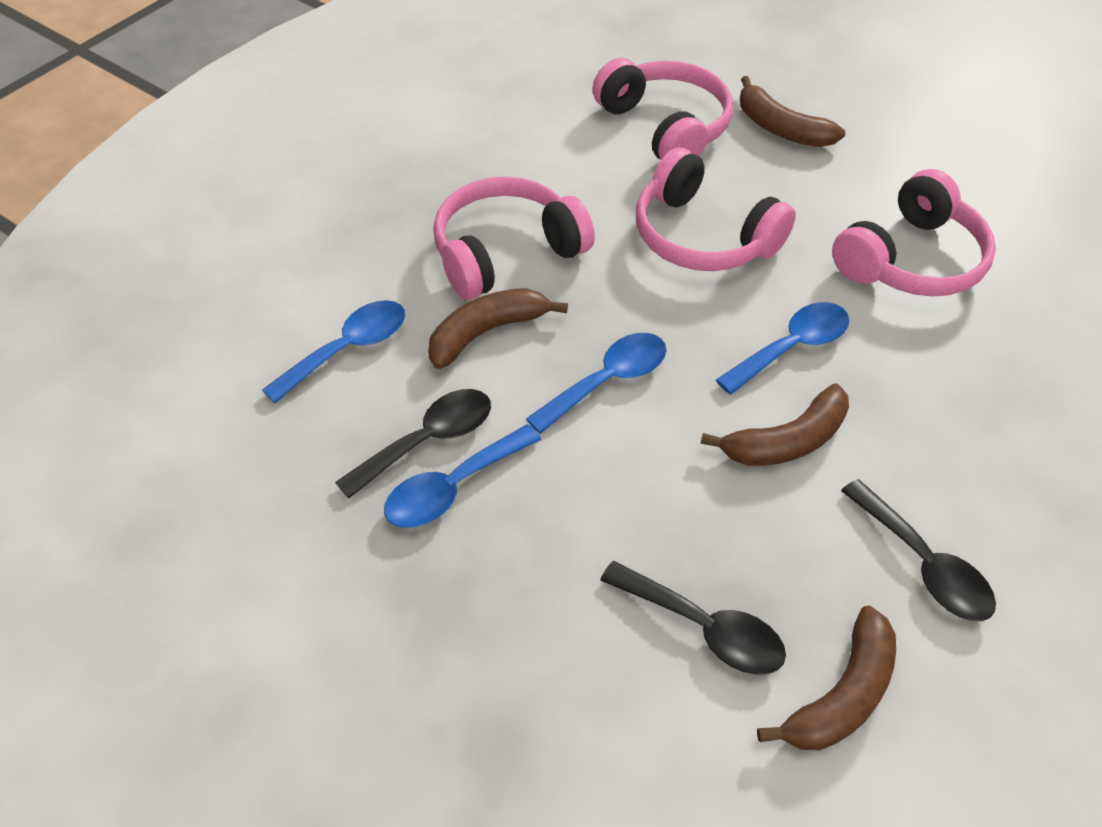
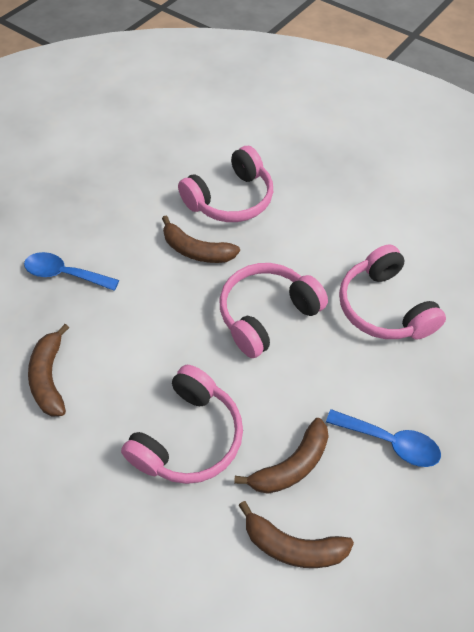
black spoon: 3 -> 0
blue spoon: 4 -> 2

